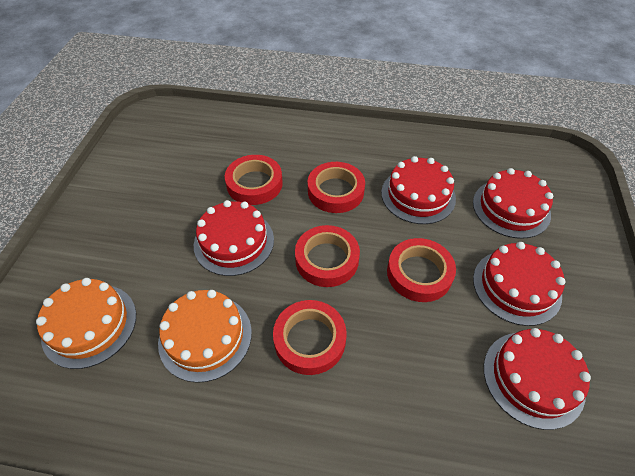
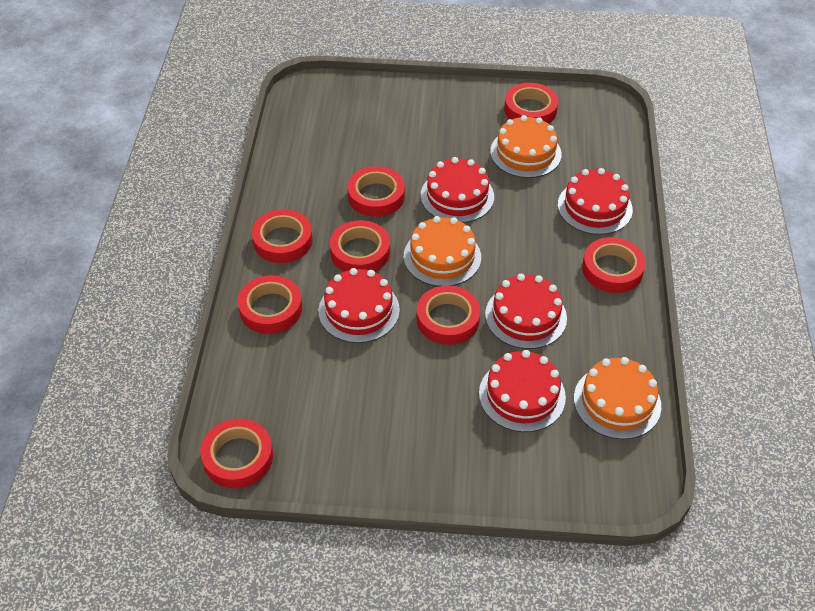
orange cake: 2 -> 3
red tape: 5 -> 8

